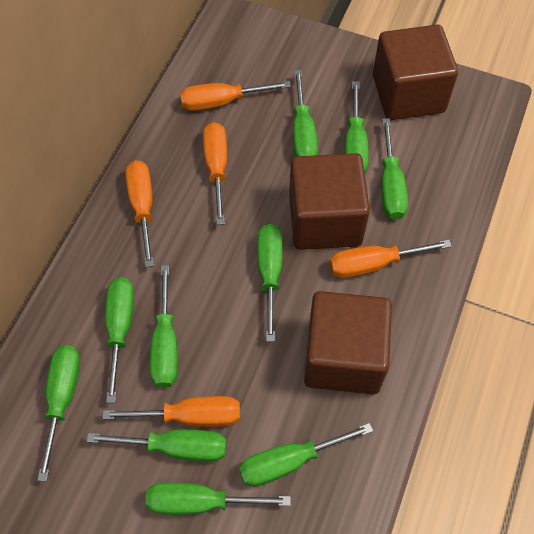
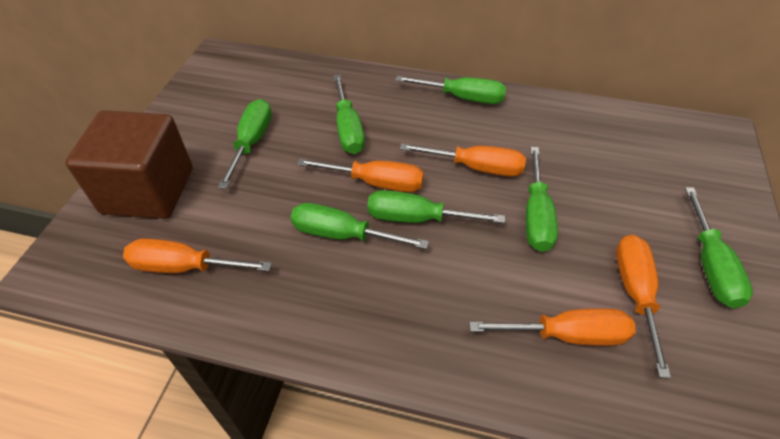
brown cube: 3 -> 1
green screwdriver: 10 -> 7

